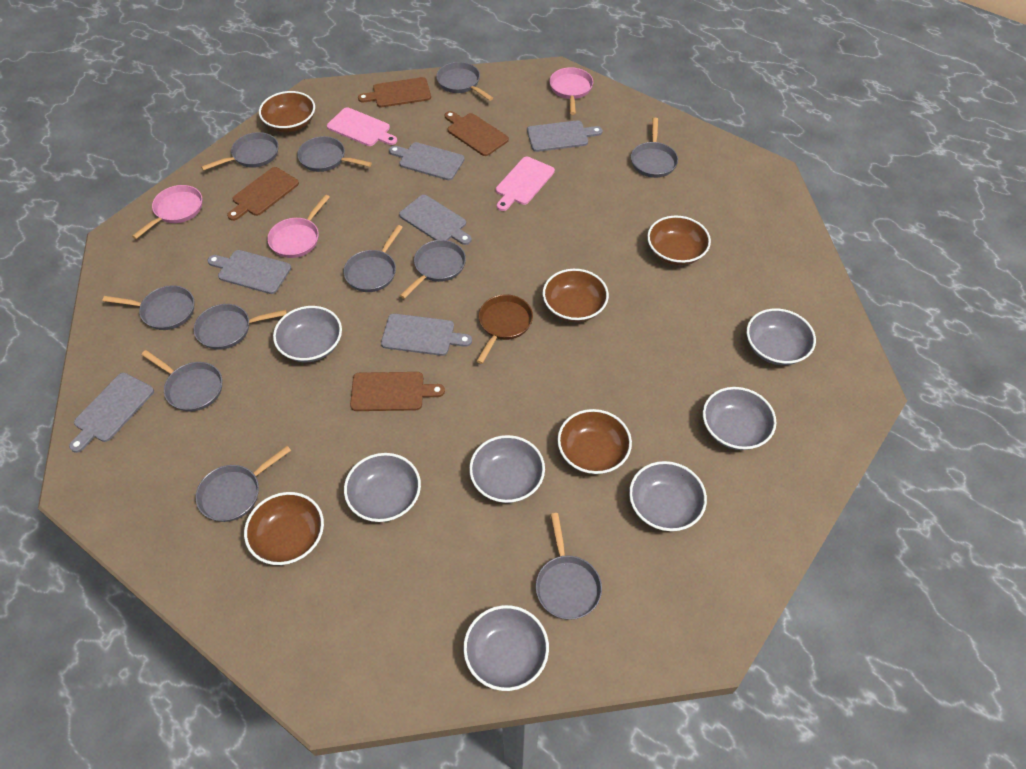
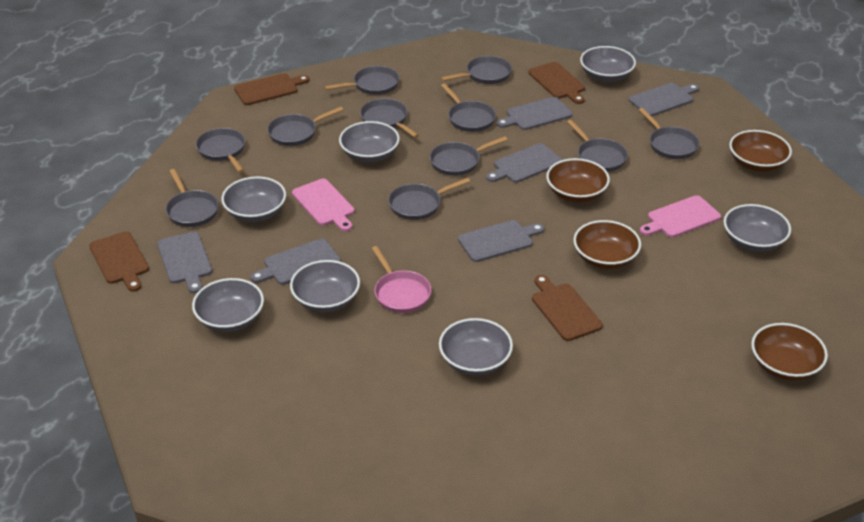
brown bowl: 5 -> 4
brown pan: 1 -> 0
pink pan: 3 -> 1

